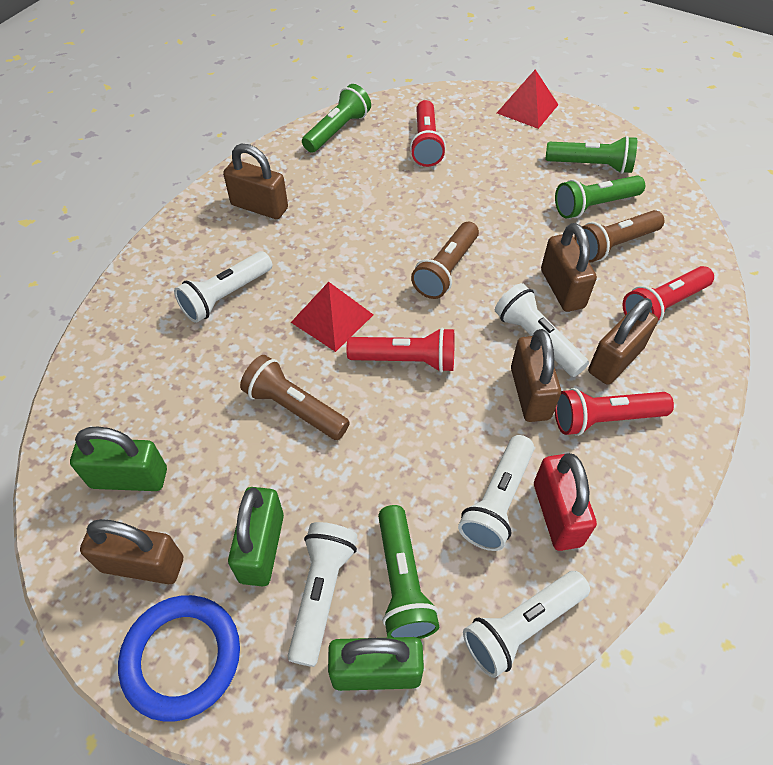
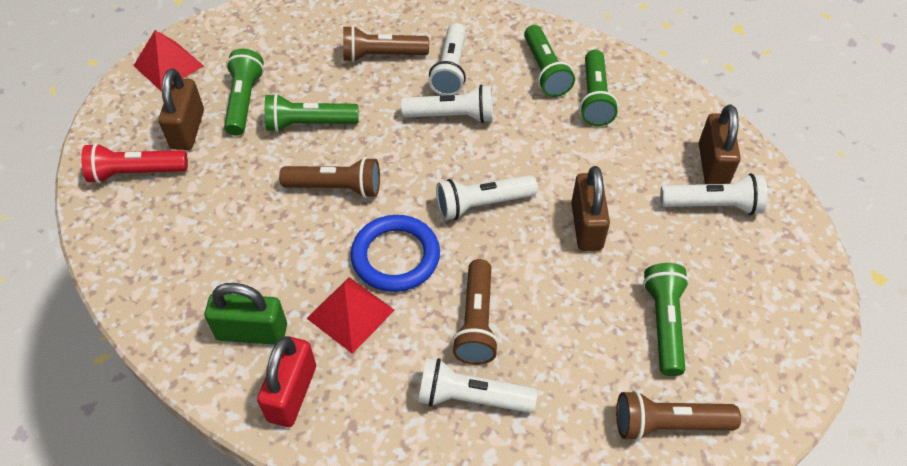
brown flashlight: 3 -> 4
brown padlock: 5 -> 3
green flashlight: 4 -> 5
green padlock: 3 -> 1
red flashlight: 4 -> 1

